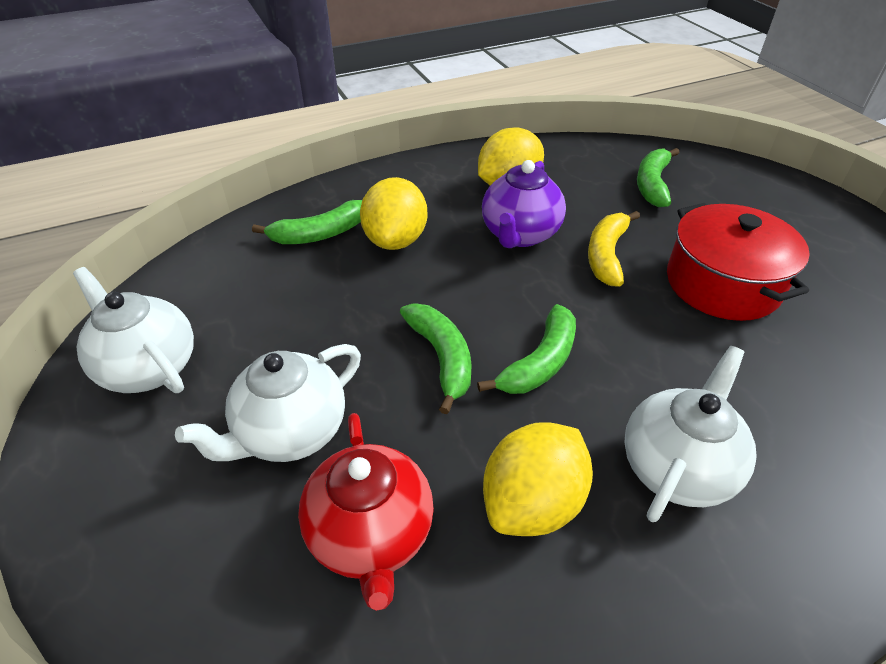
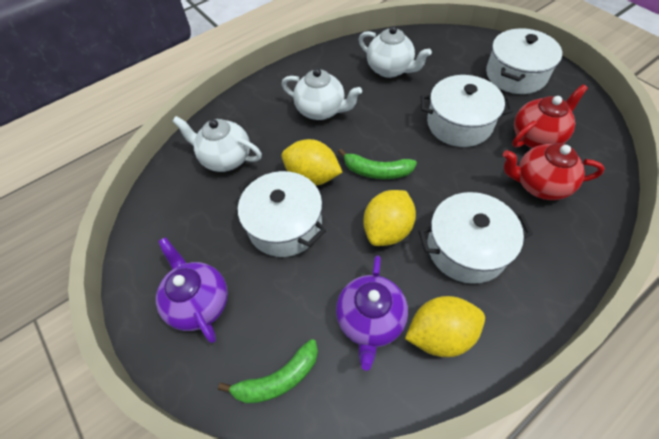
green banana: 4 -> 2
purple teapot: 1 -> 2
red pot: 1 -> 0
red teapot: 1 -> 2
white pot: 0 -> 4
yellow banana: 1 -> 0

